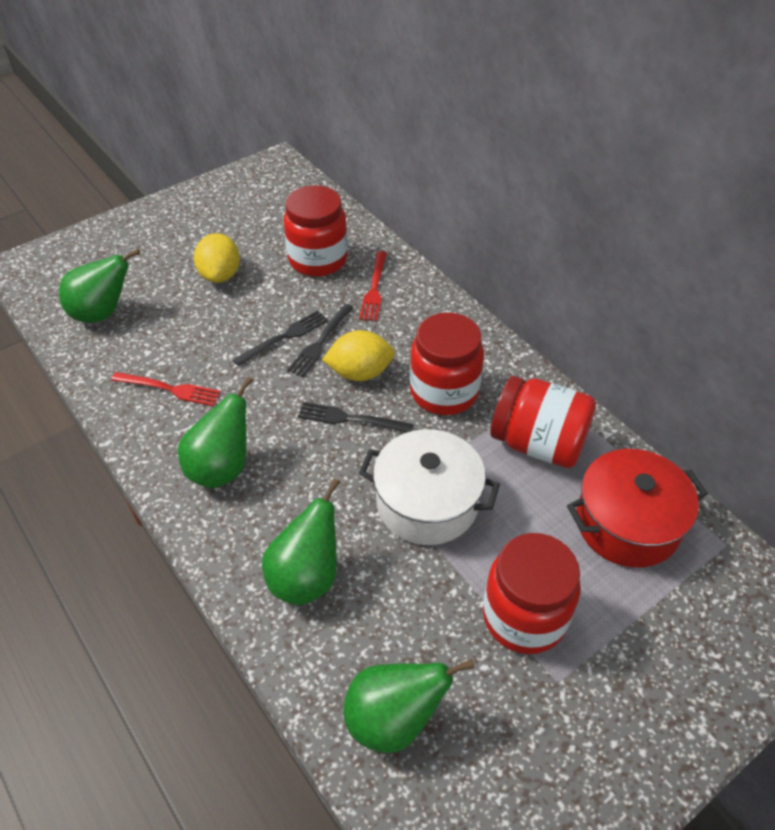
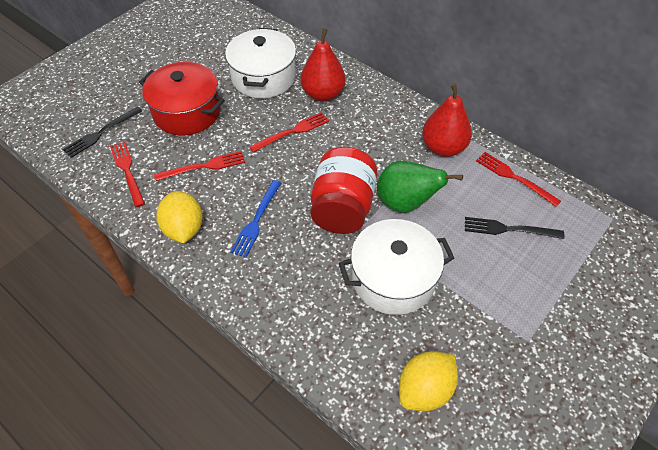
black fork: 3 -> 2
blue fork: 0 -> 1
green pear: 4 -> 1
red fork: 2 -> 4
red jar: 4 -> 1
red pear: 0 -> 2
white pot: 1 -> 2

